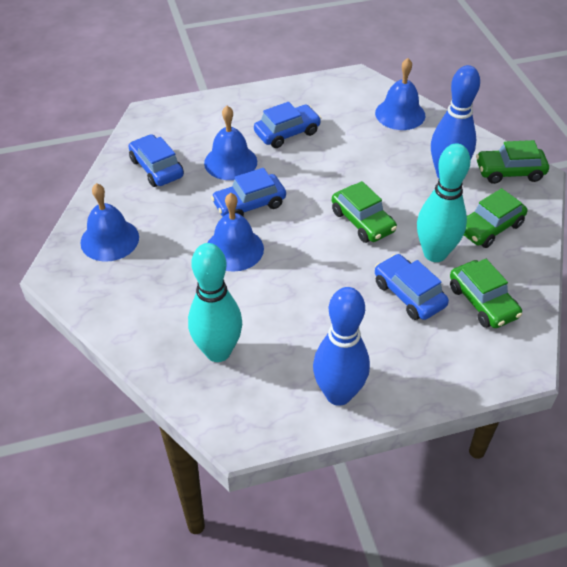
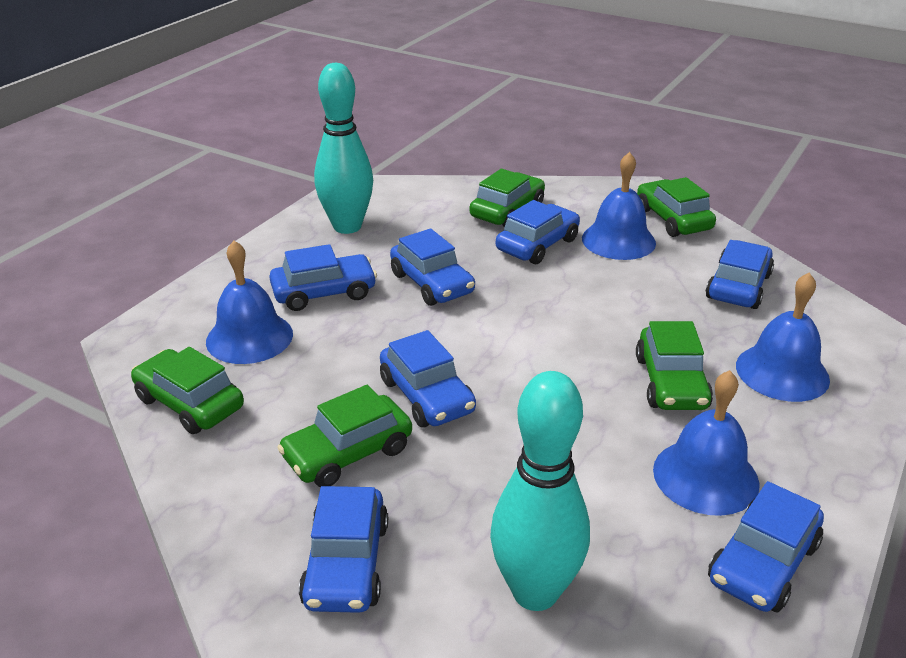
blue bowling pin: 2 -> 0
blue car: 4 -> 7
green car: 4 -> 5

